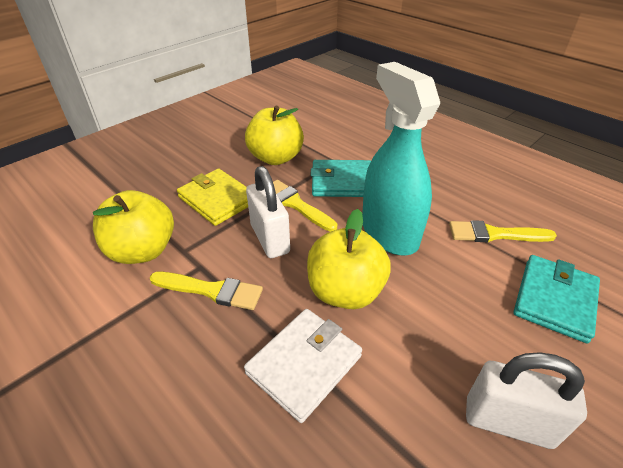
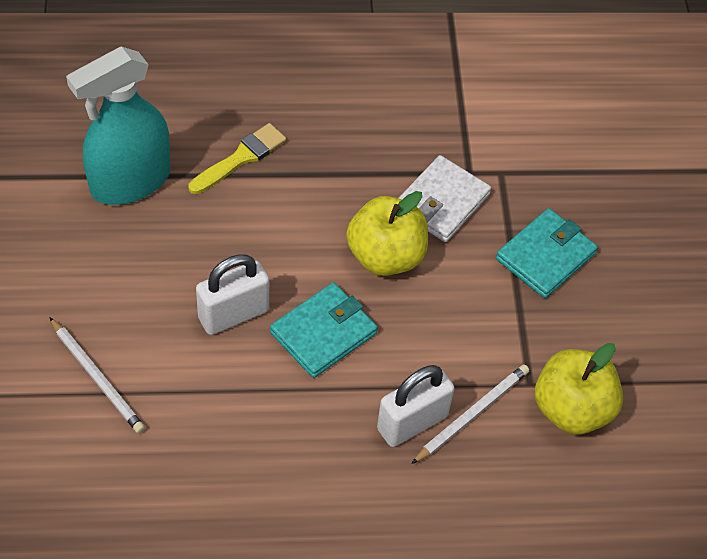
white pencil: 0 -> 2
yellow apple: 3 -> 2
yellow brush: 3 -> 1
yellow wallet: 1 -> 0

